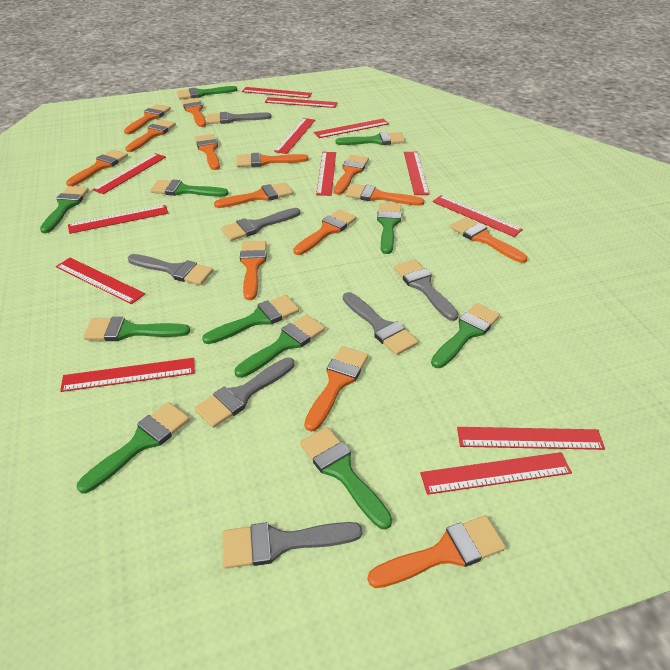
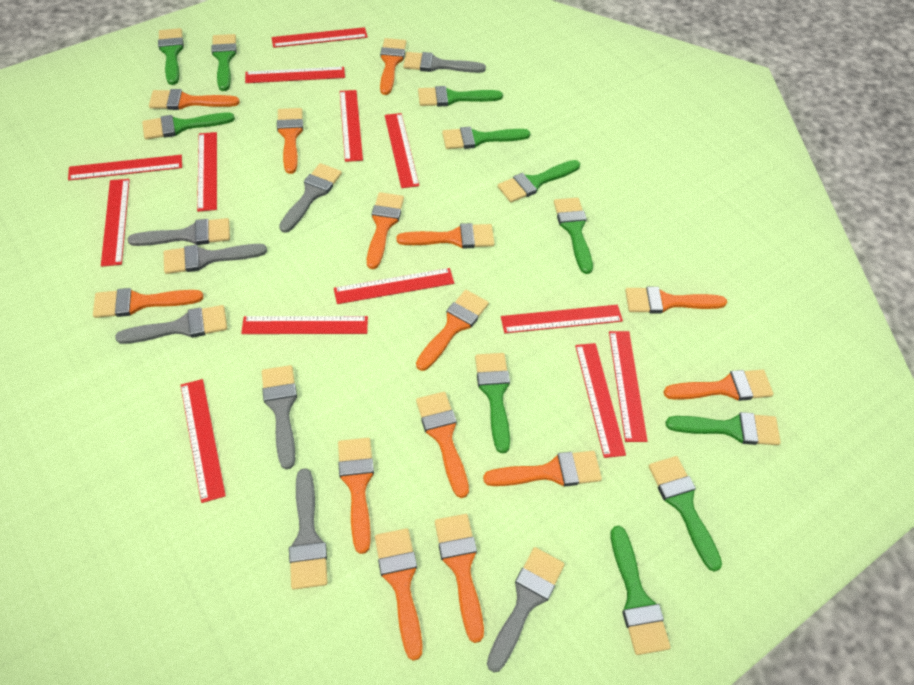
grey brush: 7 -> 8

